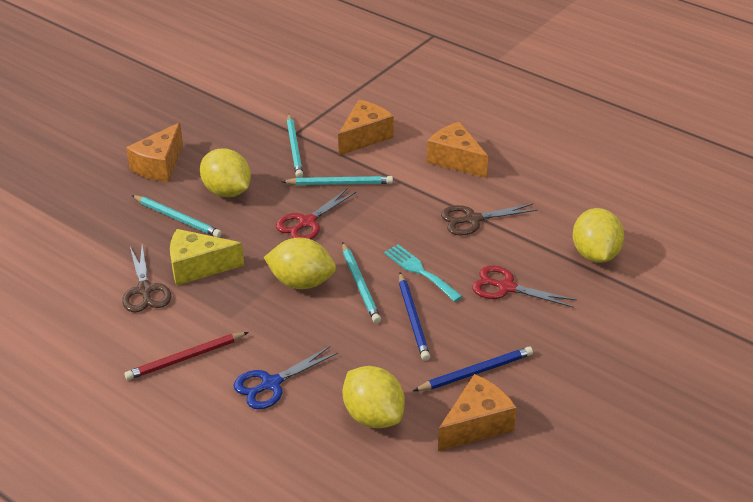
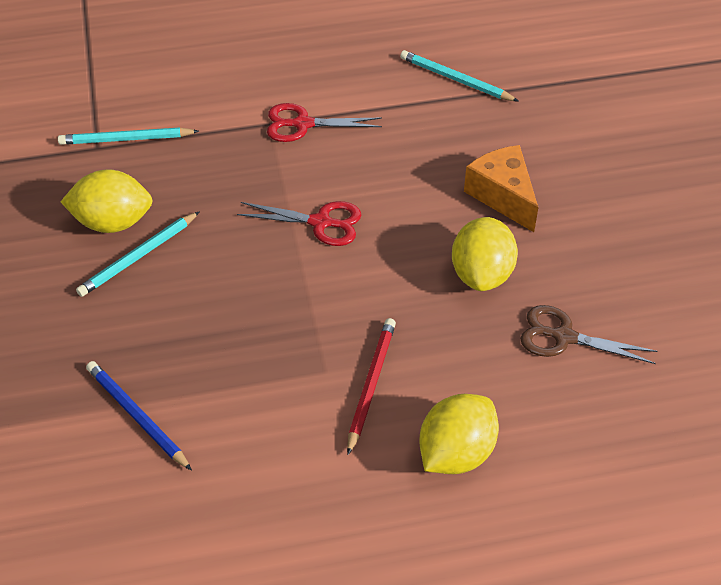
blue pencil: 2 -> 1
blue scissors: 1 -> 0
brown scissors: 2 -> 1
orange cheese: 4 -> 1
turquoise fork: 1 -> 0
turquoise pencil: 4 -> 3
yellow cheese: 1 -> 0
yellow lemon: 4 -> 3

